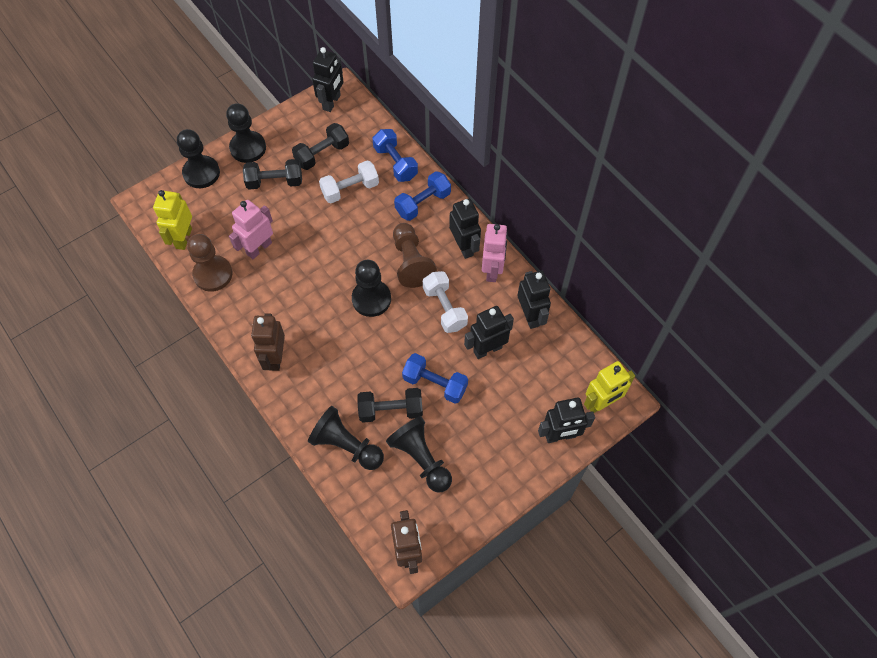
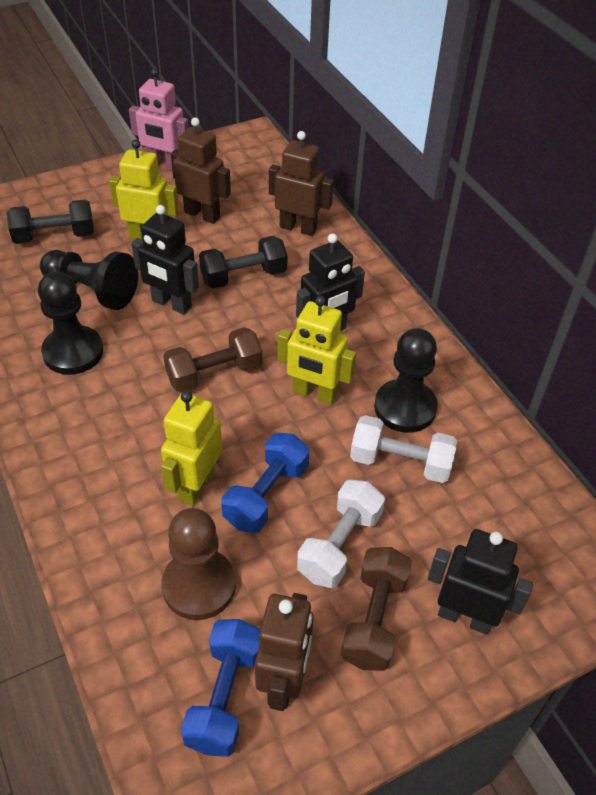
black dumbbell: 3 -> 2
black pawn: 5 -> 3
black robot: 5 -> 3
blue dumbbell: 3 -> 2
brown dumbbell: 0 -> 2
brown pawn: 2 -> 1
brown robot: 2 -> 3
pink robot: 2 -> 1
yellow robot: 2 -> 3

